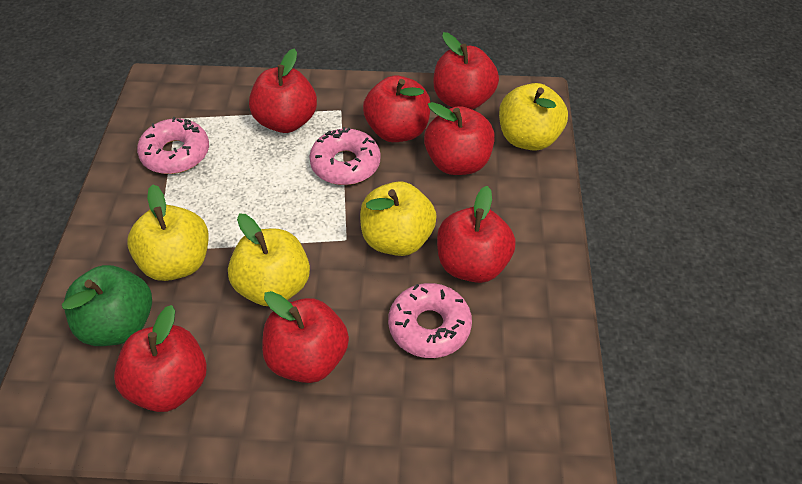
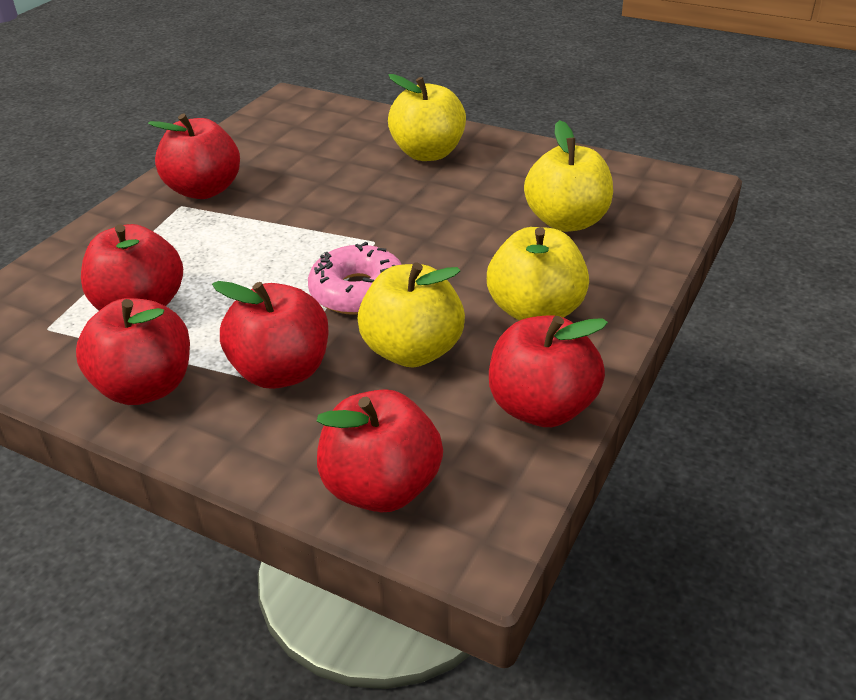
green apple: 1 -> 0
pink donut: 3 -> 1
red apple: 7 -> 6

